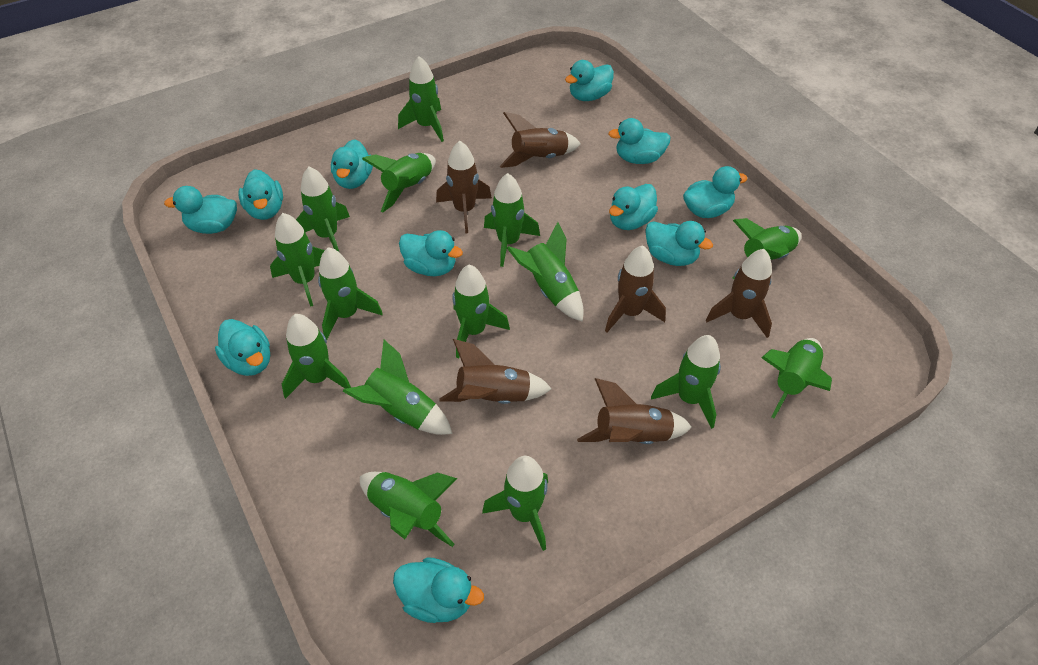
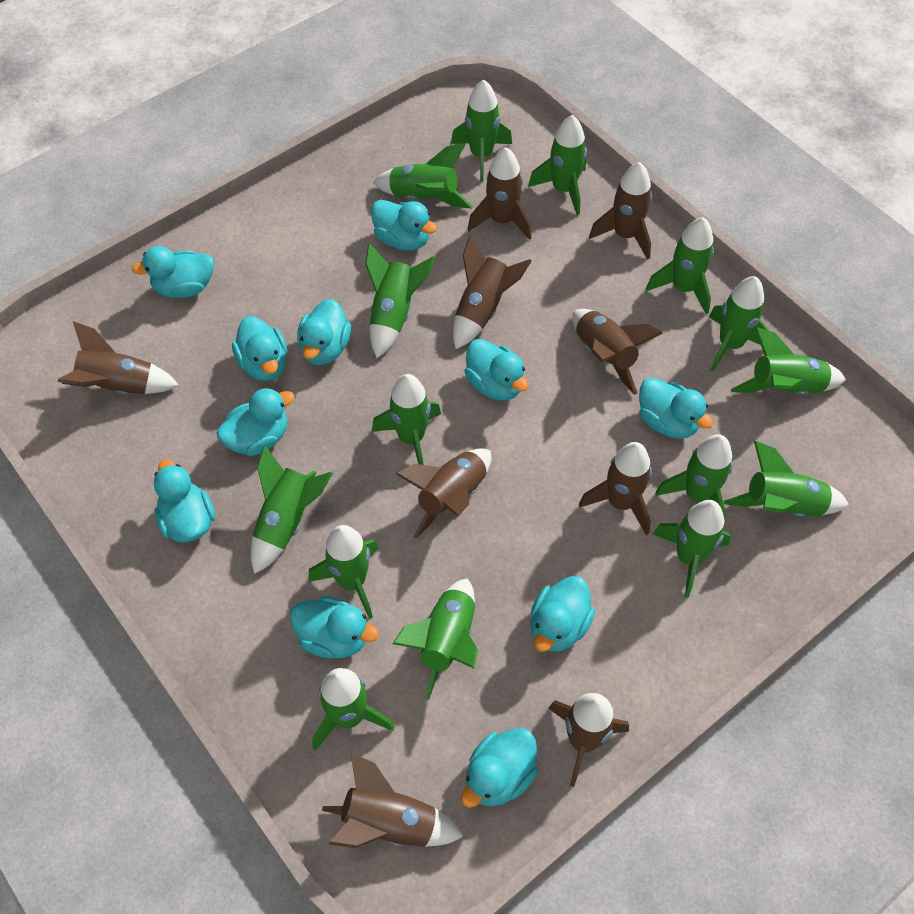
brown rocket: 6 -> 9

